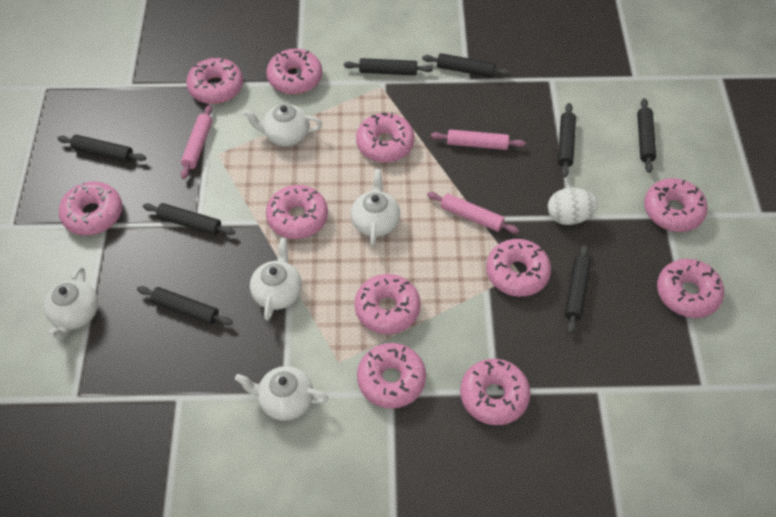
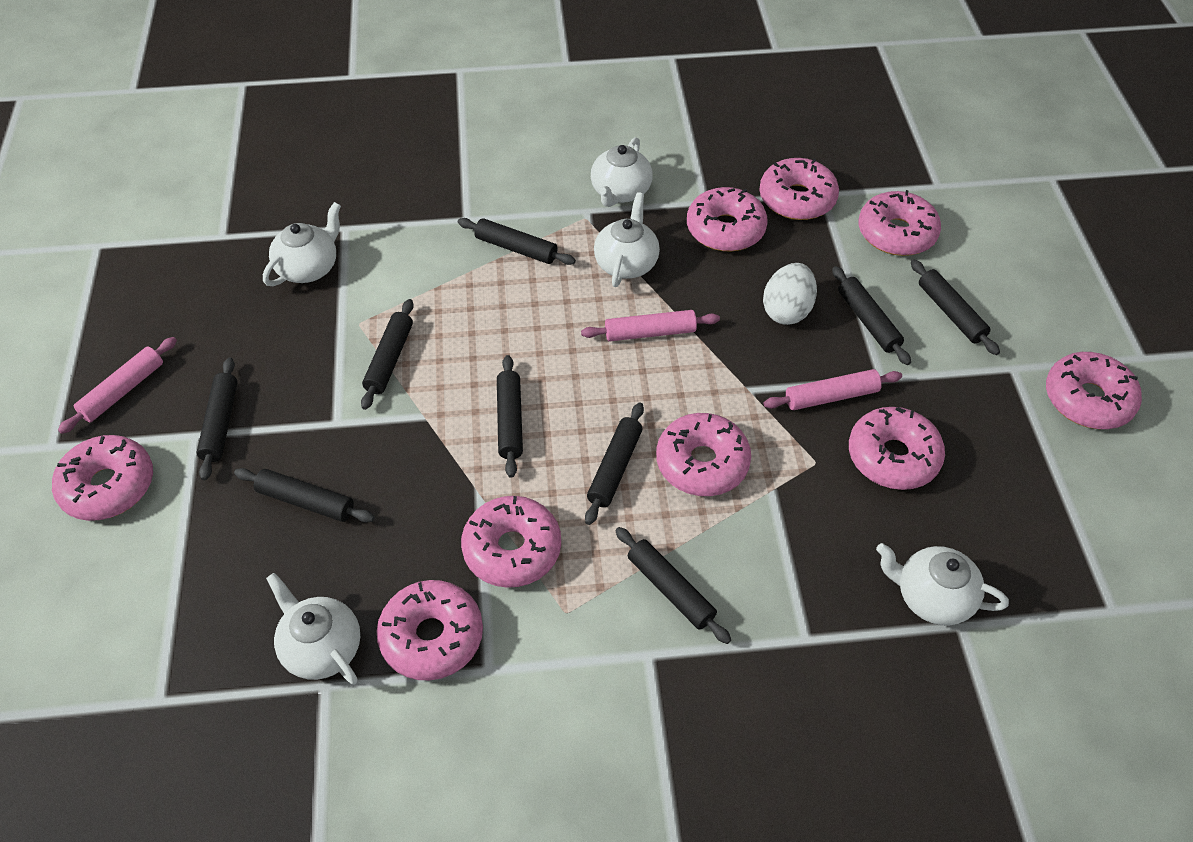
black rolling pin: 8 -> 9
pink donut: 11 -> 9

